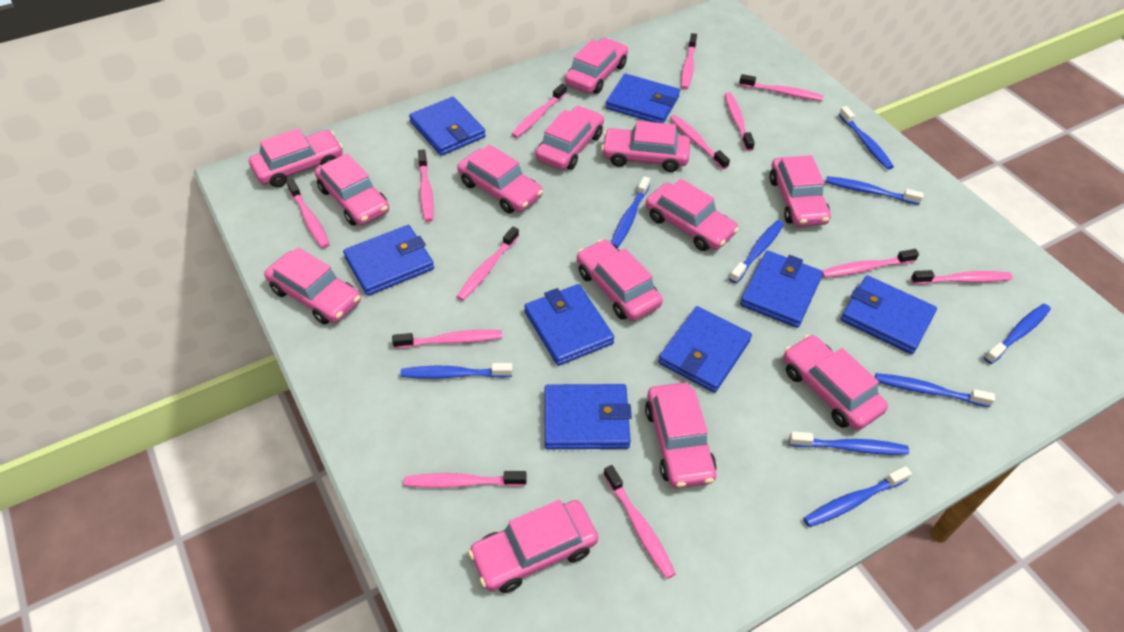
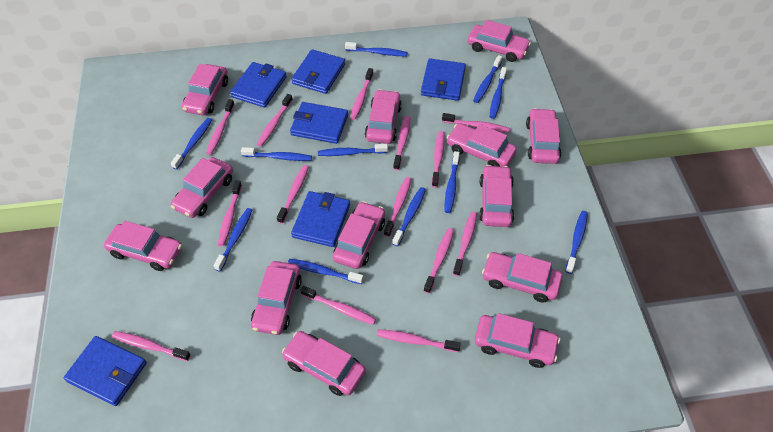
blue toothbrush: 9 -> 11
blue wallet: 8 -> 6
pink toothbrush: 13 -> 14

